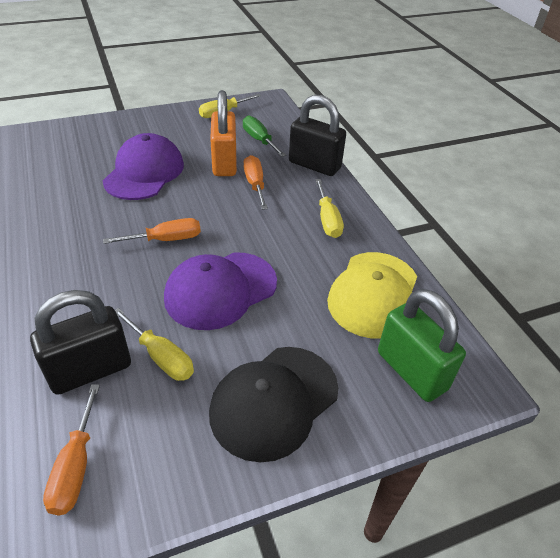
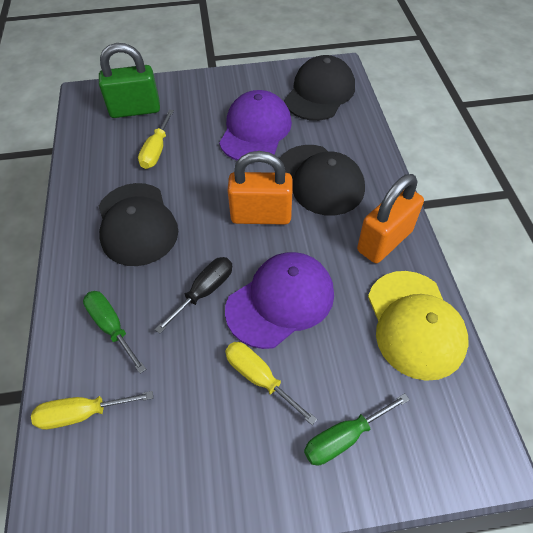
black cap: 1 -> 3
black padlock: 2 -> 0
black screwdriver: 0 -> 1
green screwdriver: 1 -> 2
orange padlock: 1 -> 2
orange screwdriver: 3 -> 0

